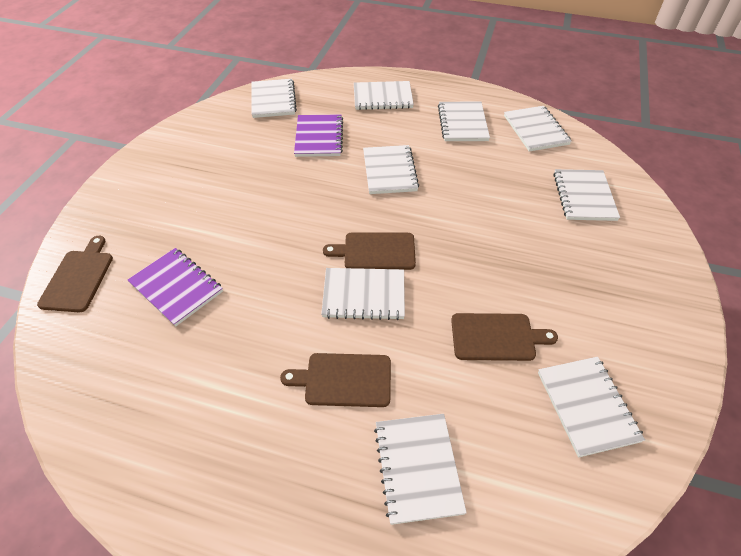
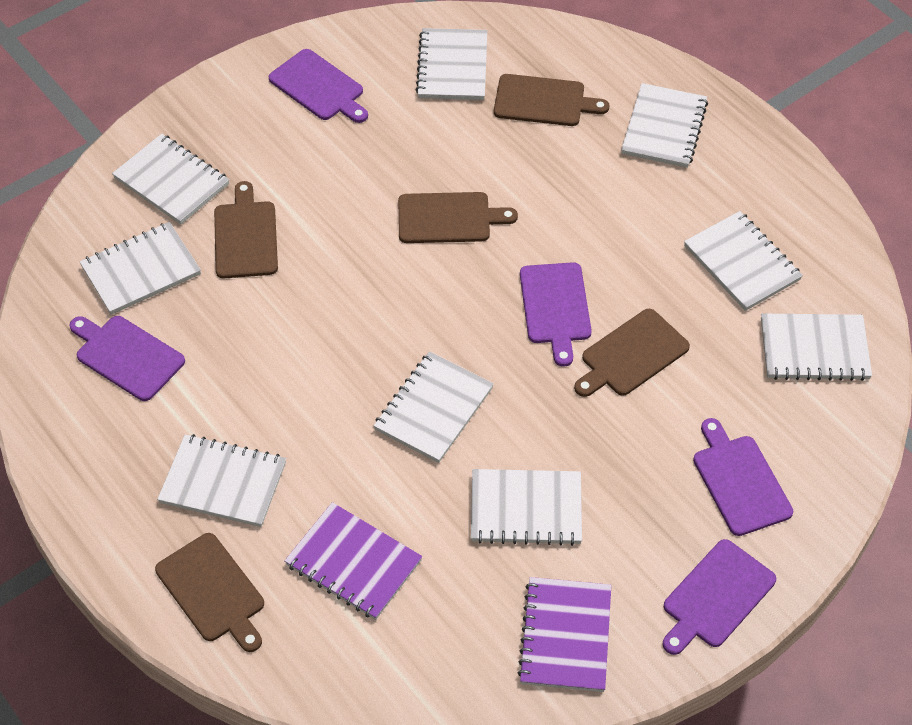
brown cutting board: 4 -> 5
purple cutting board: 0 -> 5

